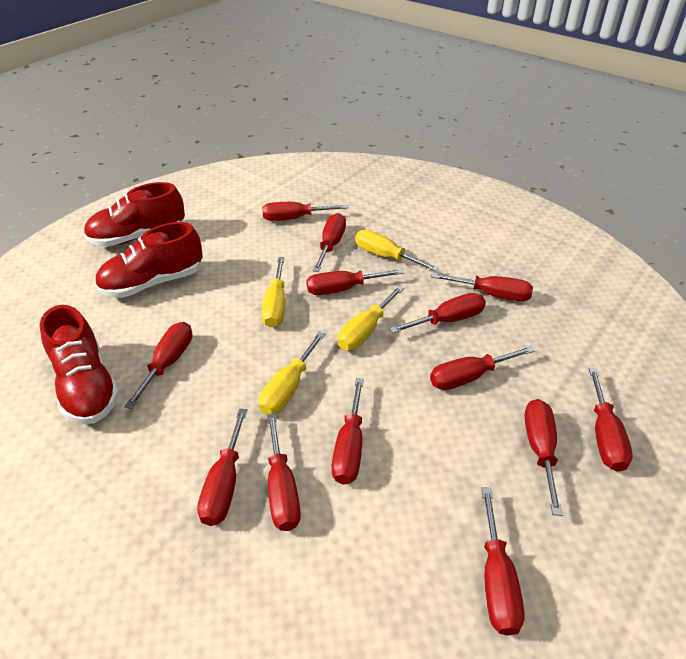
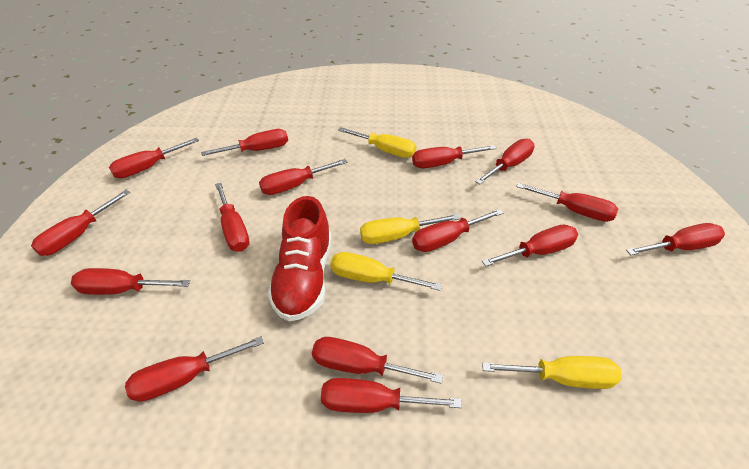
red screwdriver: 13 -> 15
red shoe: 3 -> 1

